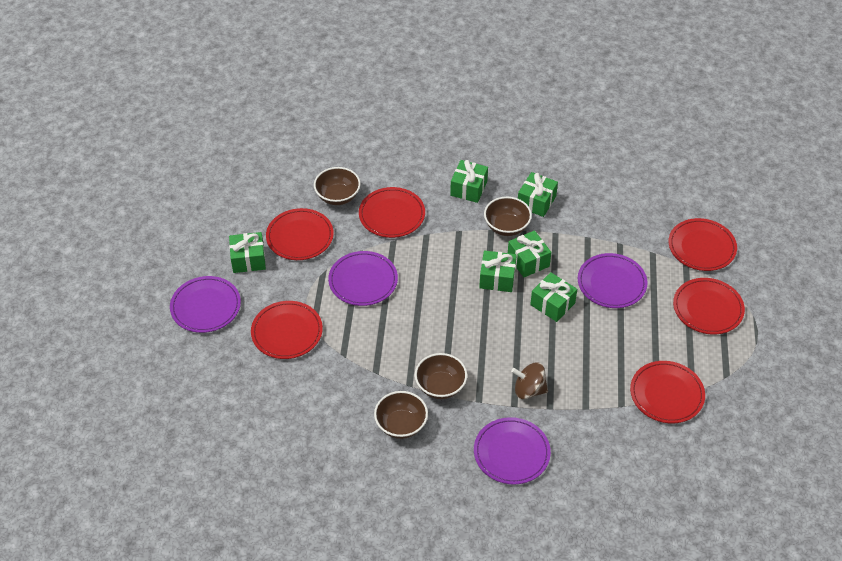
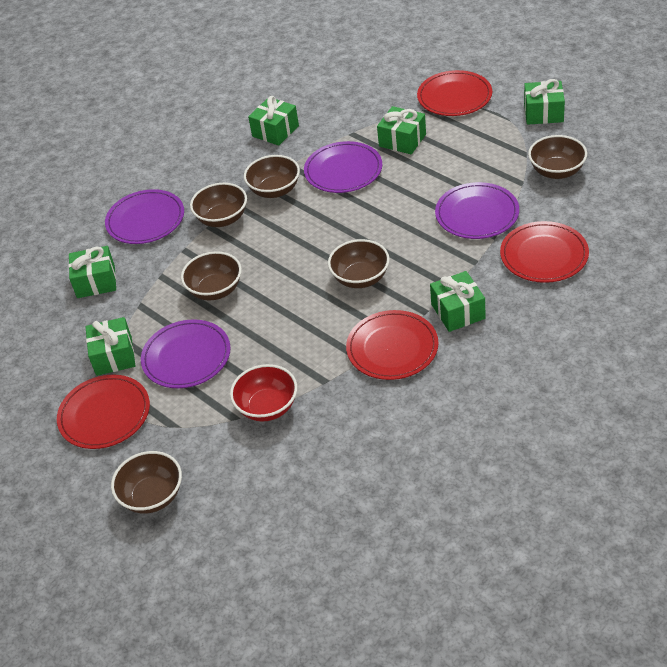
brown bowl: 4 -> 6
brown spinning top: 1 -> 0
red bowl: 0 -> 1
red plate: 6 -> 4

